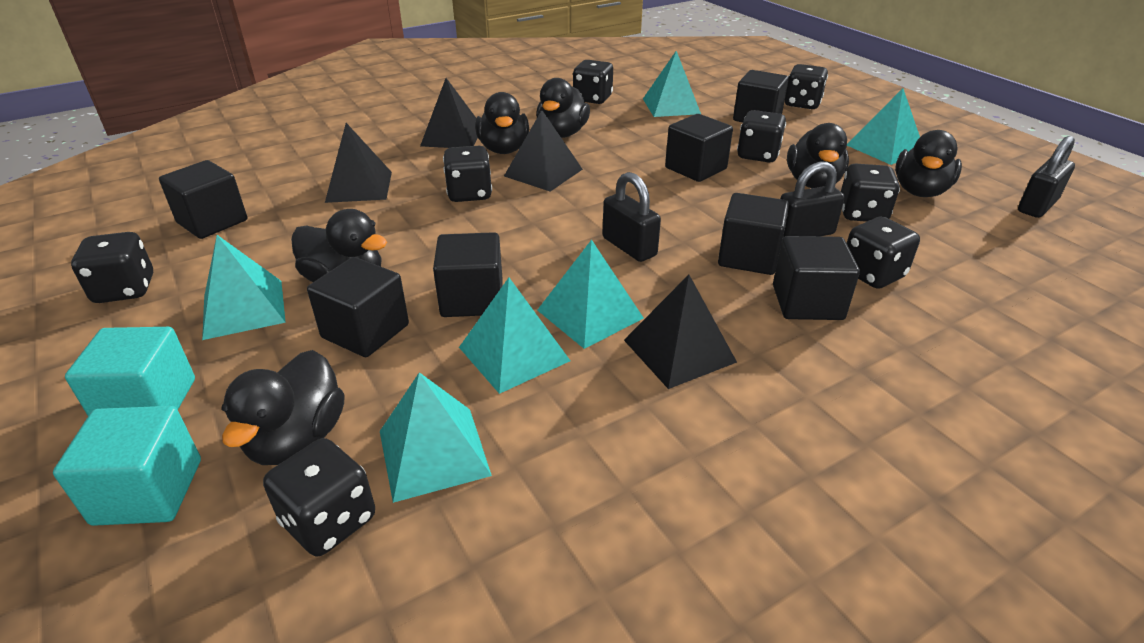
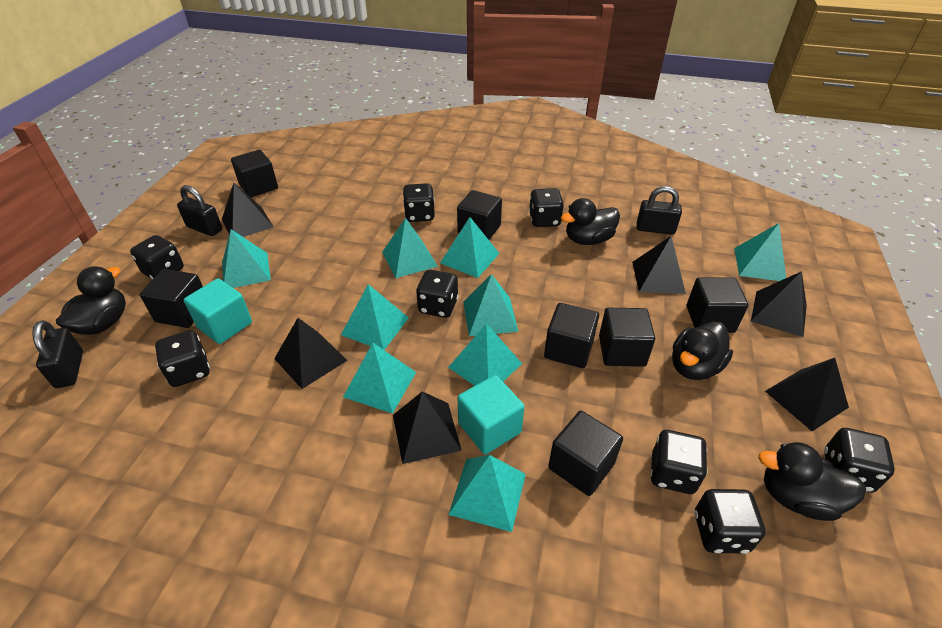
black duck: 6 -> 4
black pyramid: 4 -> 6
turquoise pyramid: 6 -> 9

